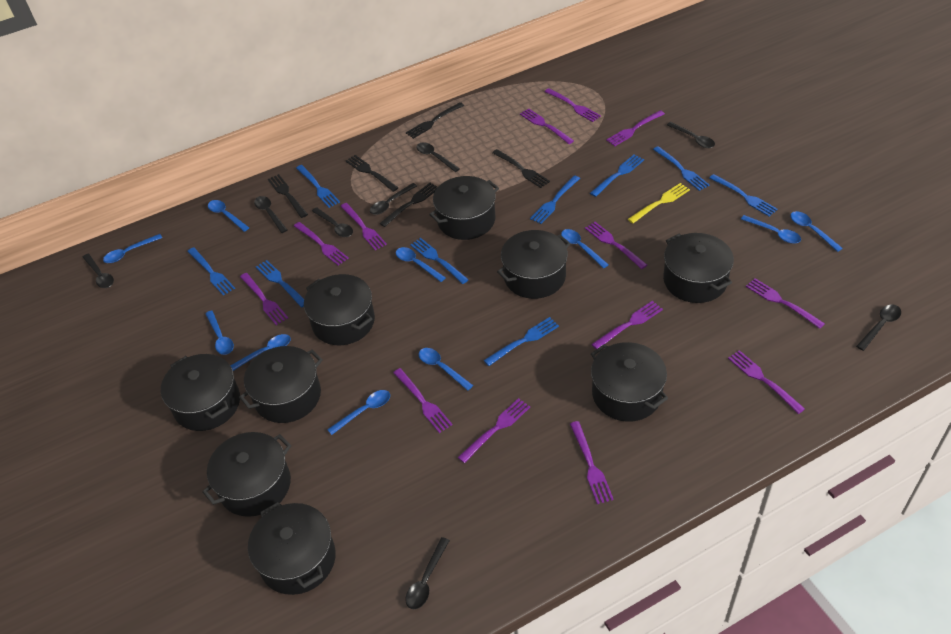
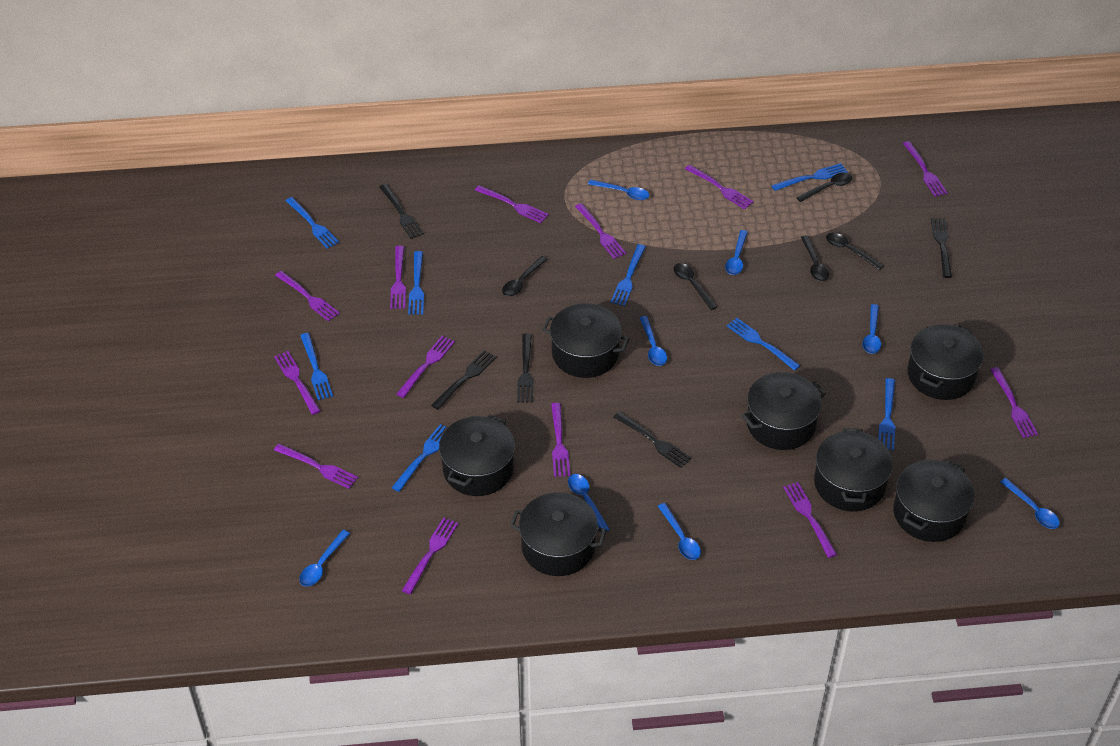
black pot: 9 -> 7
black spoon: 8 -> 5
blue fork: 9 -> 8
blue spoon: 10 -> 8
yellow fork: 1 -> 0

